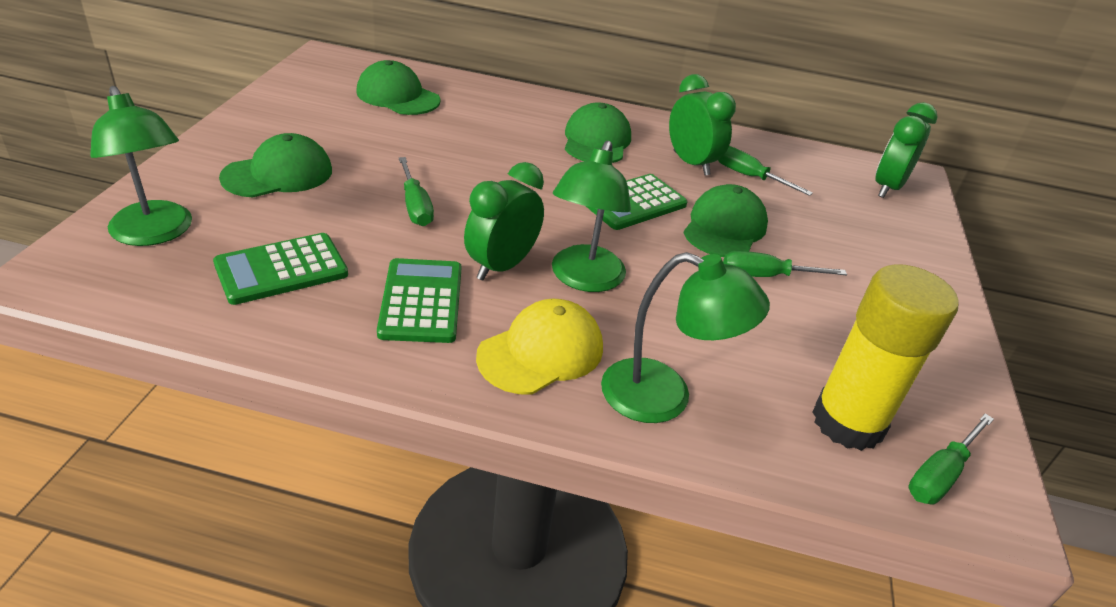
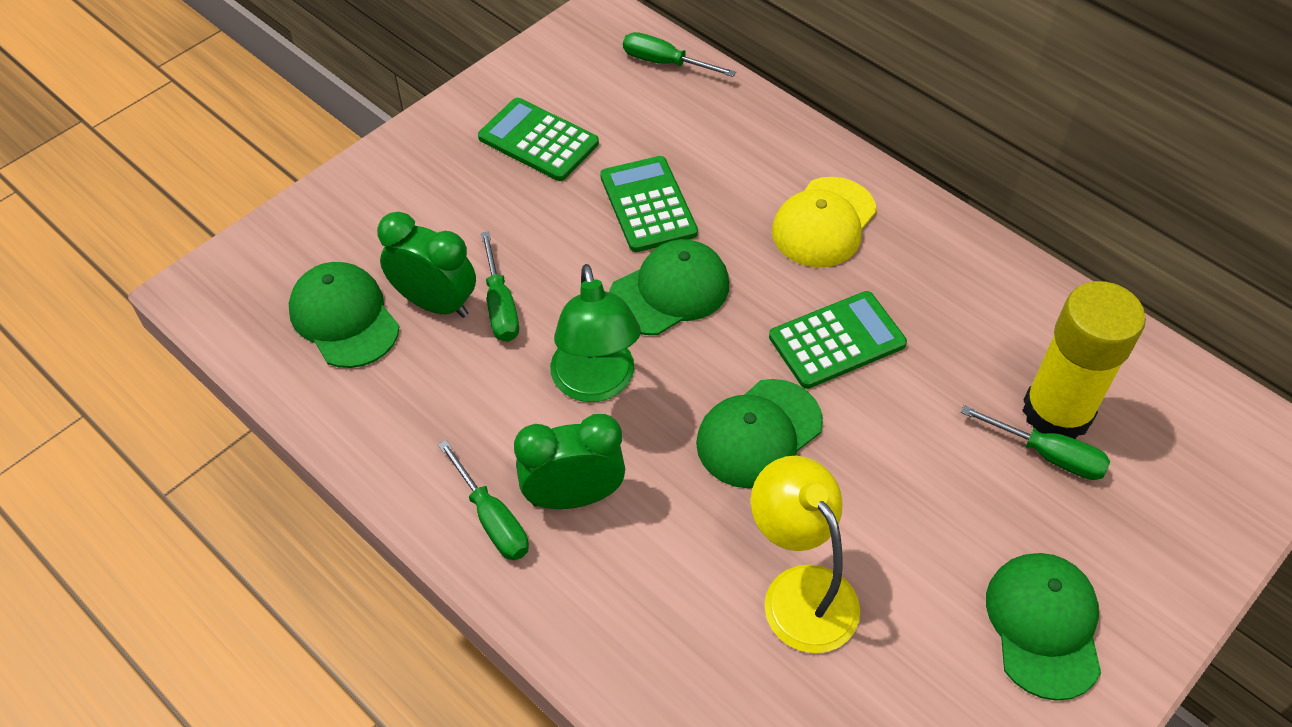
green clock: 3 -> 2
green lamp: 3 -> 1
yellow lamp: 0 -> 1

